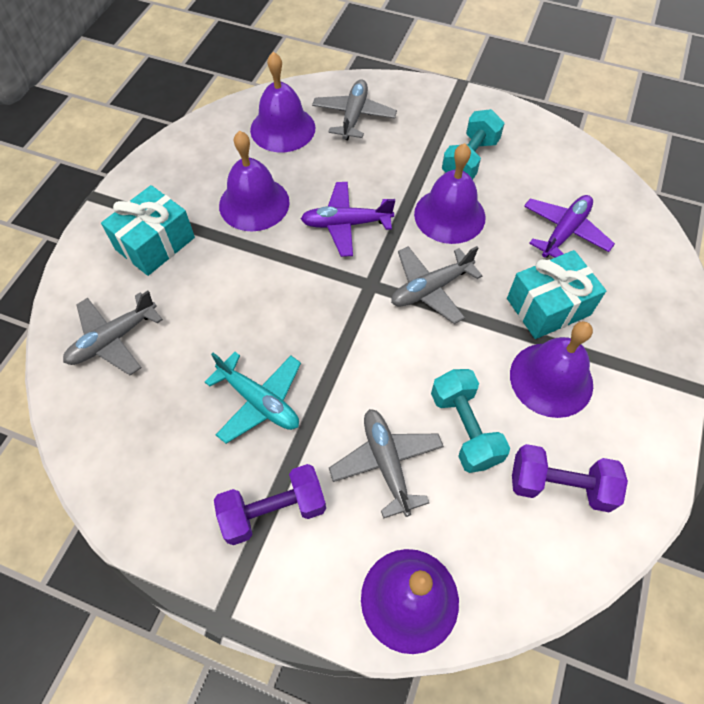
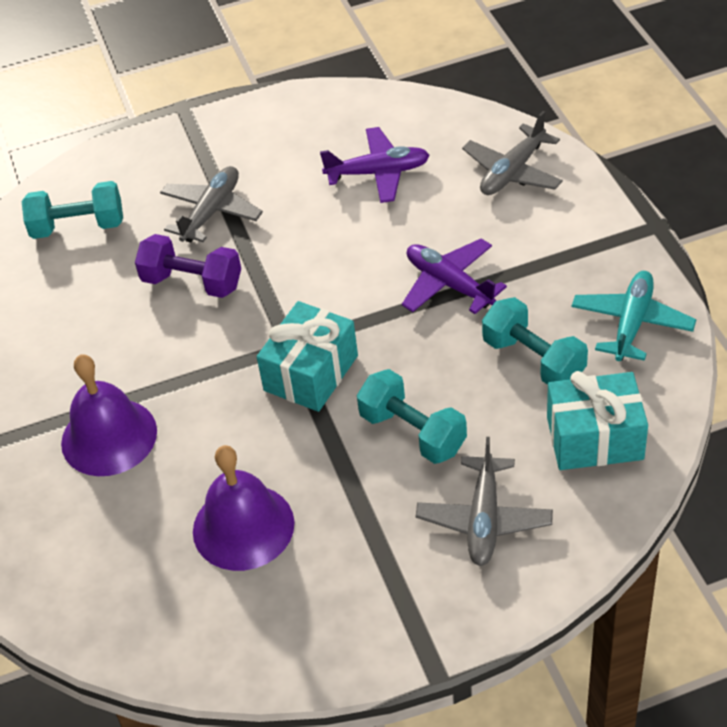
grey plane: 4 -> 3
purple bell: 5 -> 2
purple dumbbell: 2 -> 1
turquoise dumbbell: 2 -> 3

